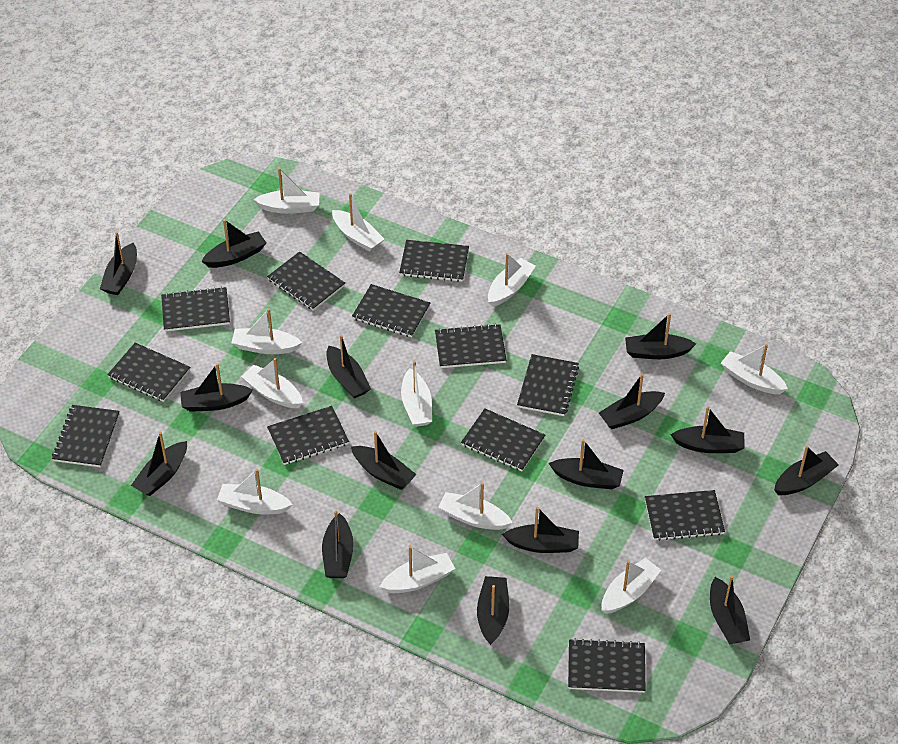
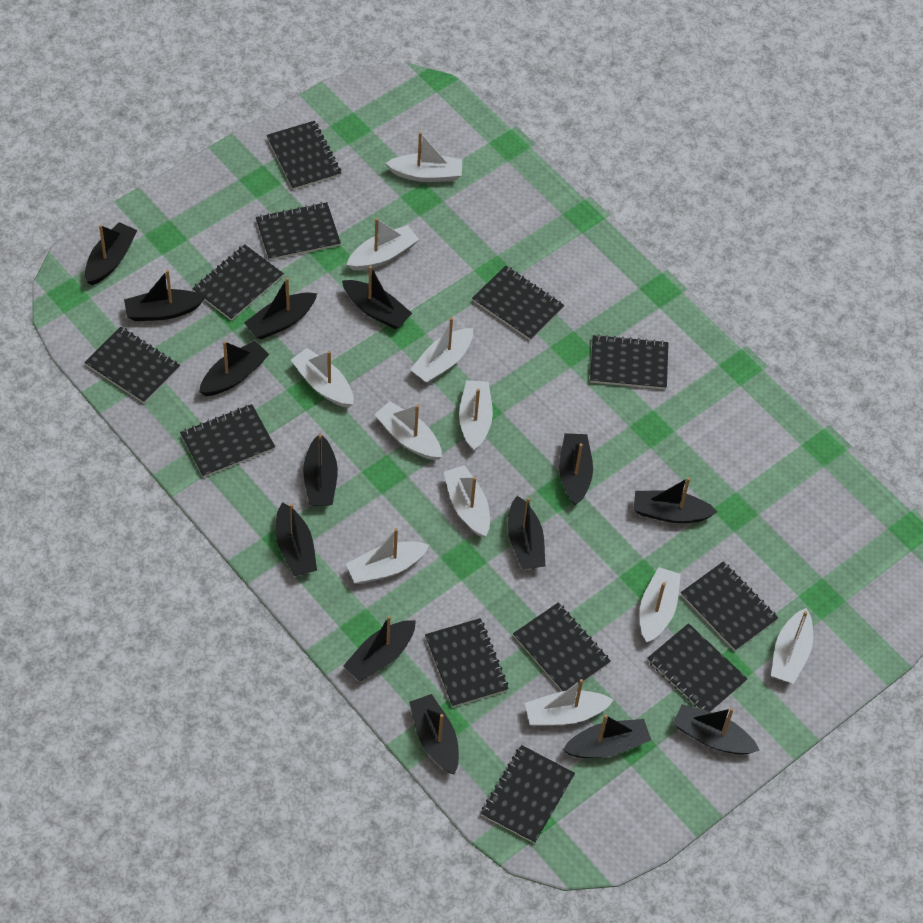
black boat: 15 -> 14

